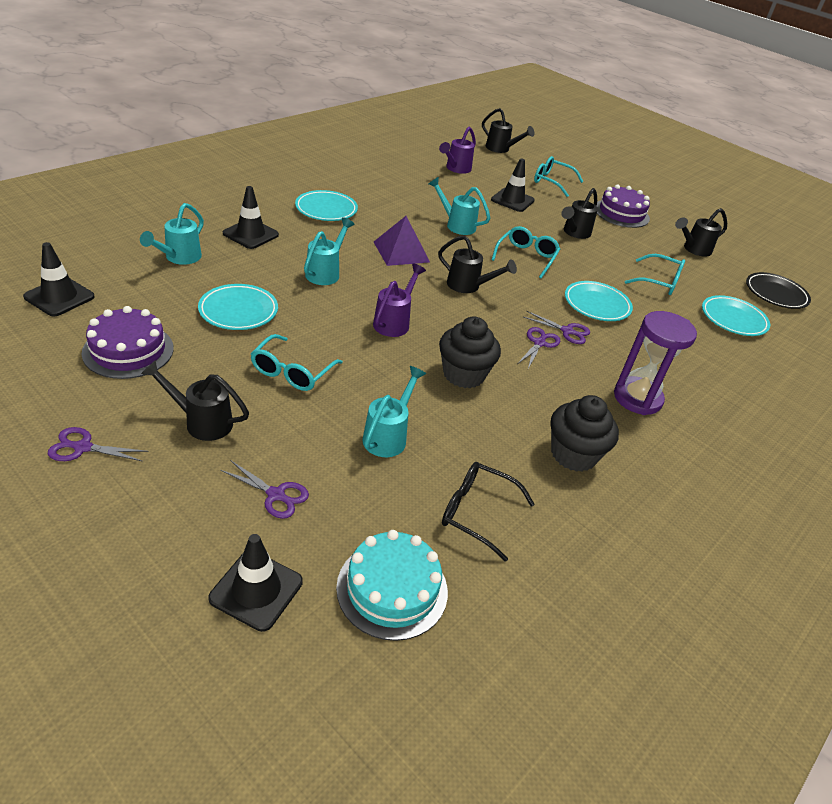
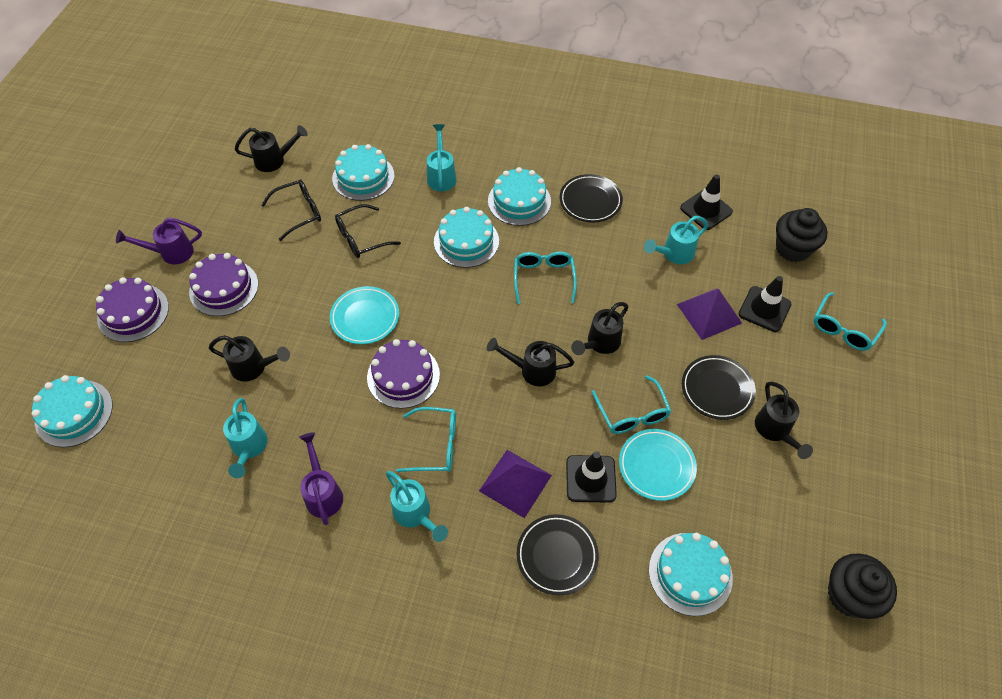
black glasses: 1 -> 2
black plate: 1 -> 3
black traffic cone: 4 -> 3
purple cake: 2 -> 3
purple hourglass: 1 -> 0
purple pyramid: 1 -> 2
purple scissors: 4 -> 0
turquoise cake: 1 -> 5
turquoise plate: 4 -> 2

